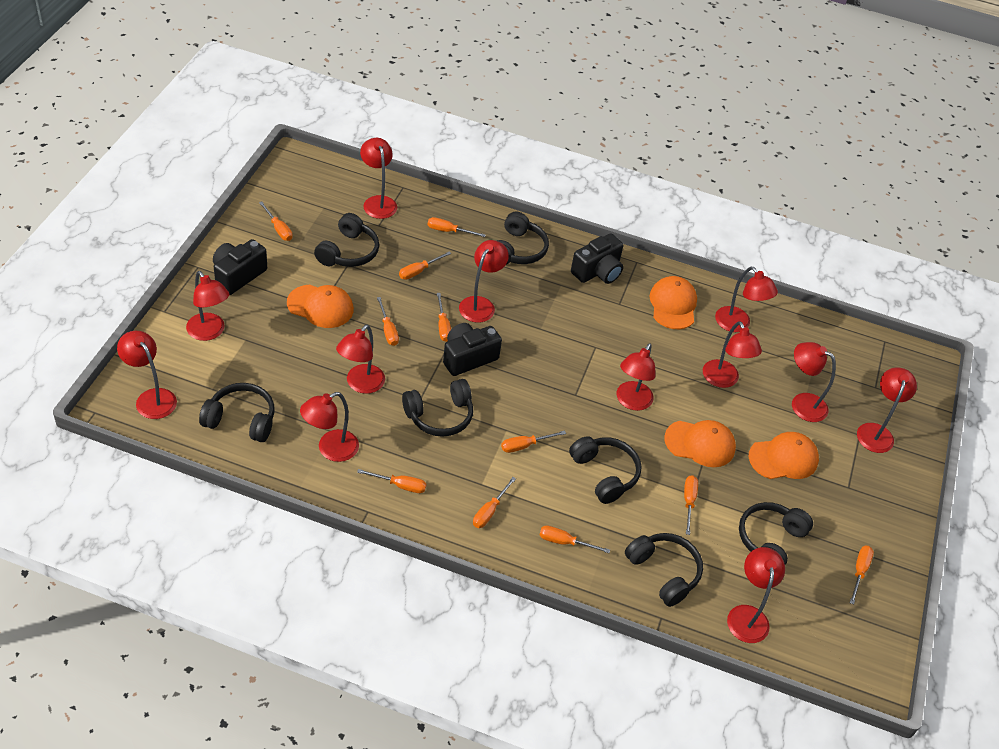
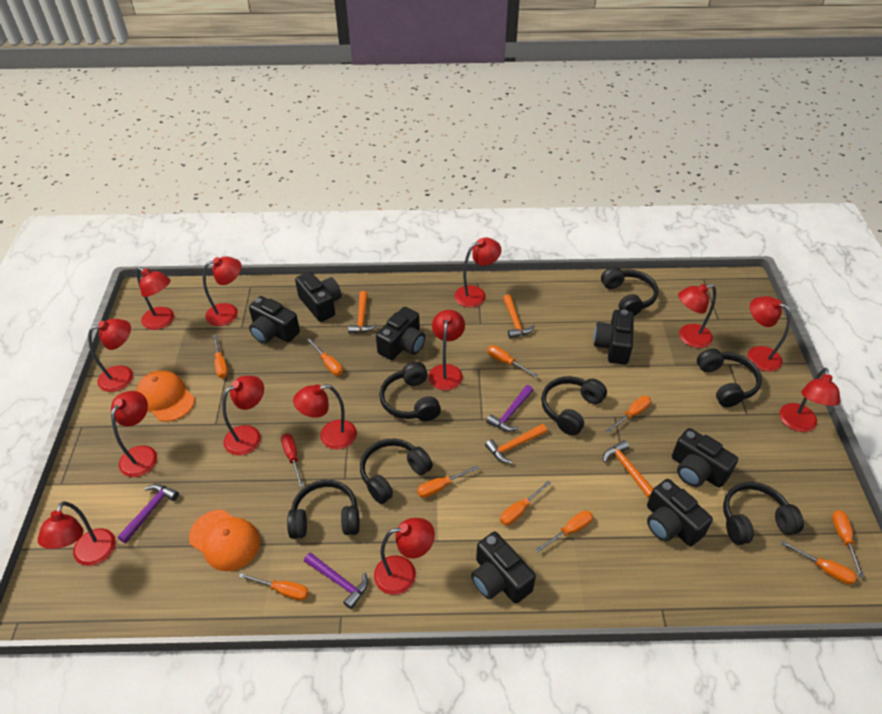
black camera: 3 -> 7
orange cap: 4 -> 2
orange hammer: 0 -> 4
orange screwdriver: 11 -> 10
purple hammer: 0 -> 3
red lamp: 12 -> 13
red screwdriver: 0 -> 1

